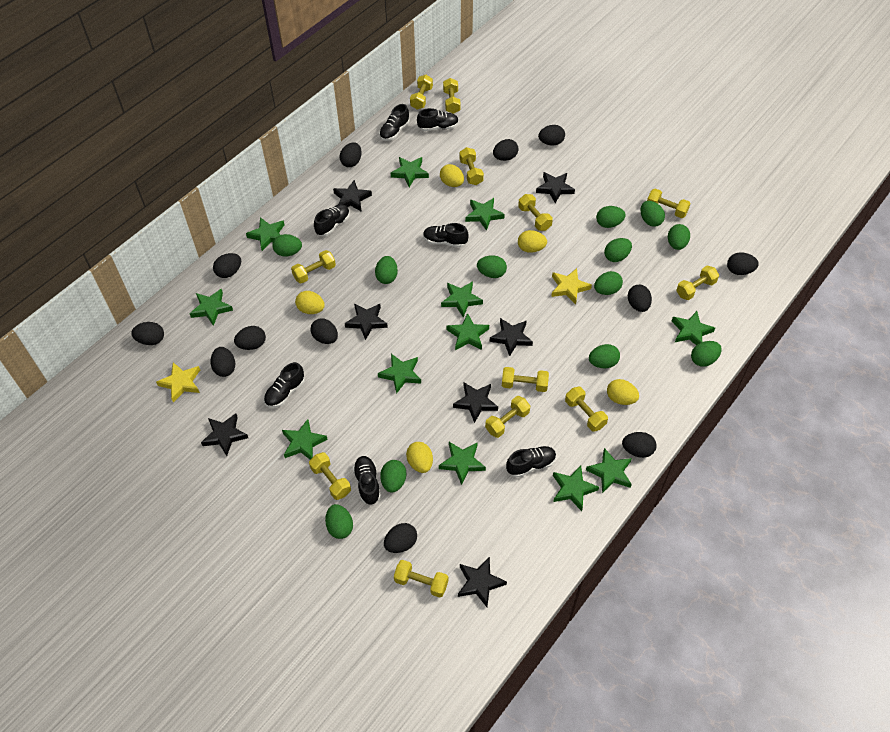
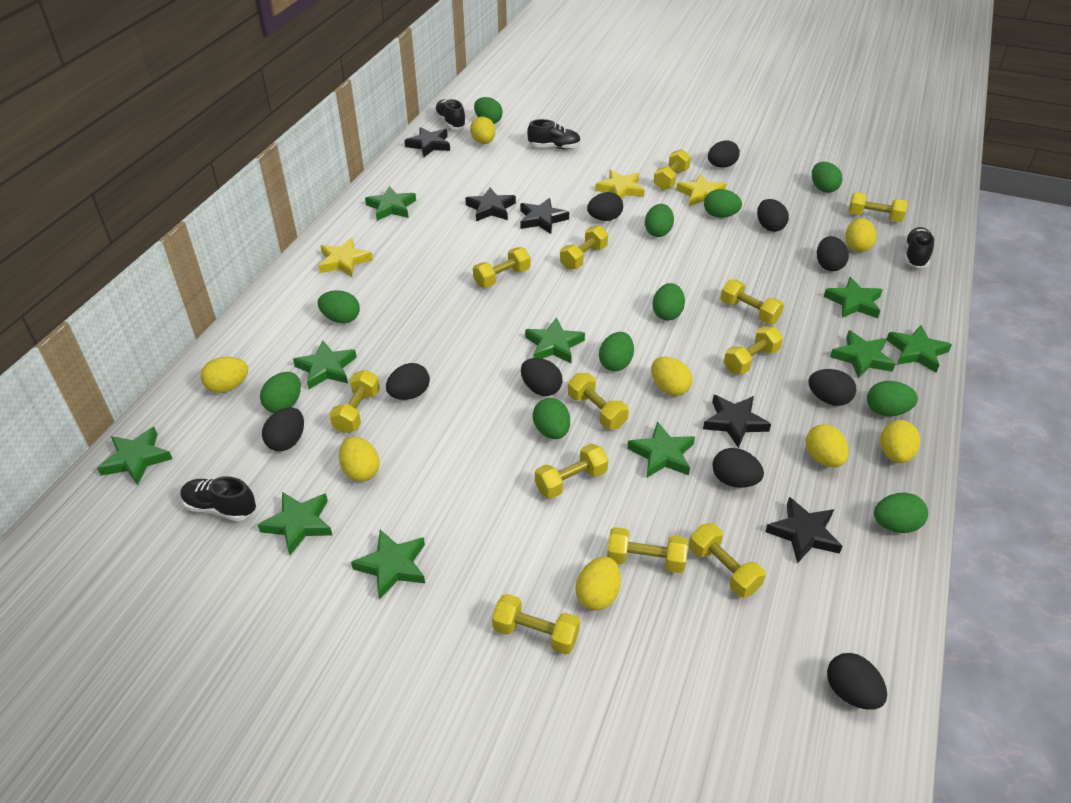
black egg: 12 -> 10
black shoe: 7 -> 4
black star: 7 -> 5
green egg: 12 -> 11
green star: 12 -> 10
yellow egg: 5 -> 8
yellow star: 2 -> 3

